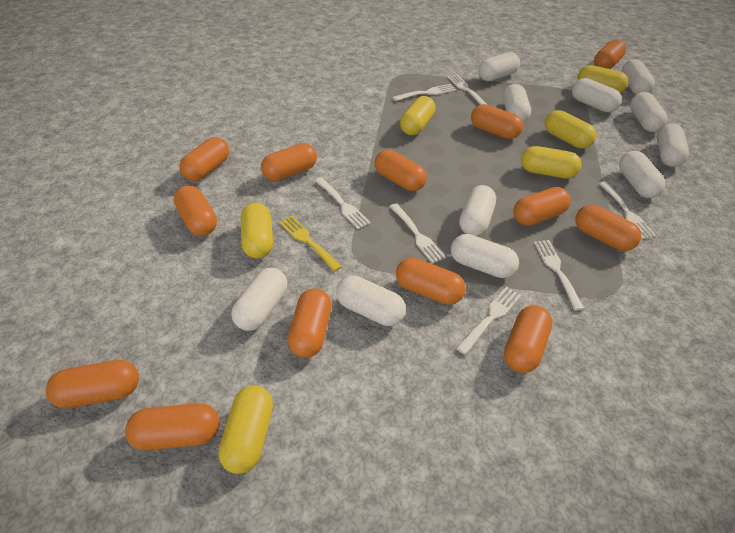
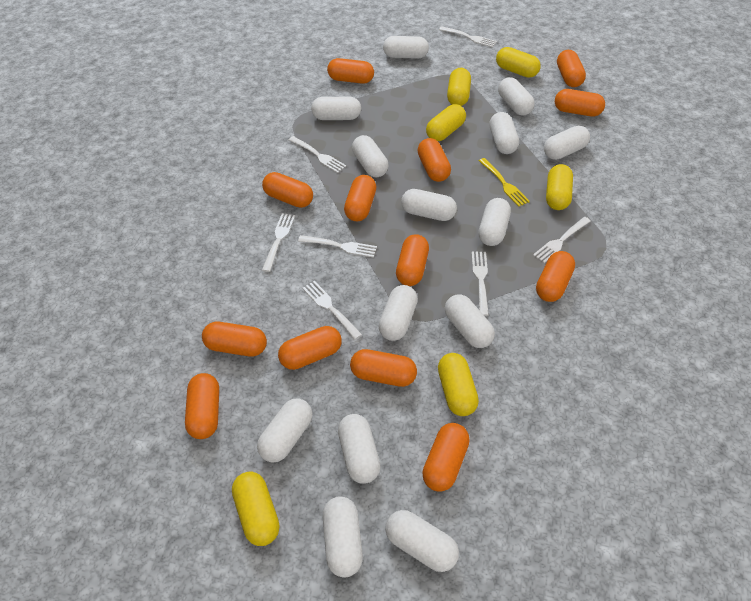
white capsule: 11 -> 14

